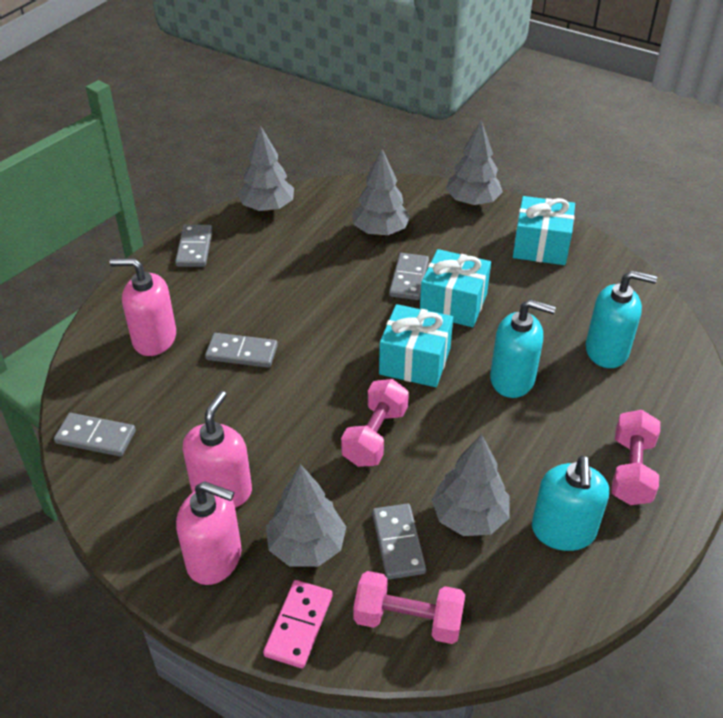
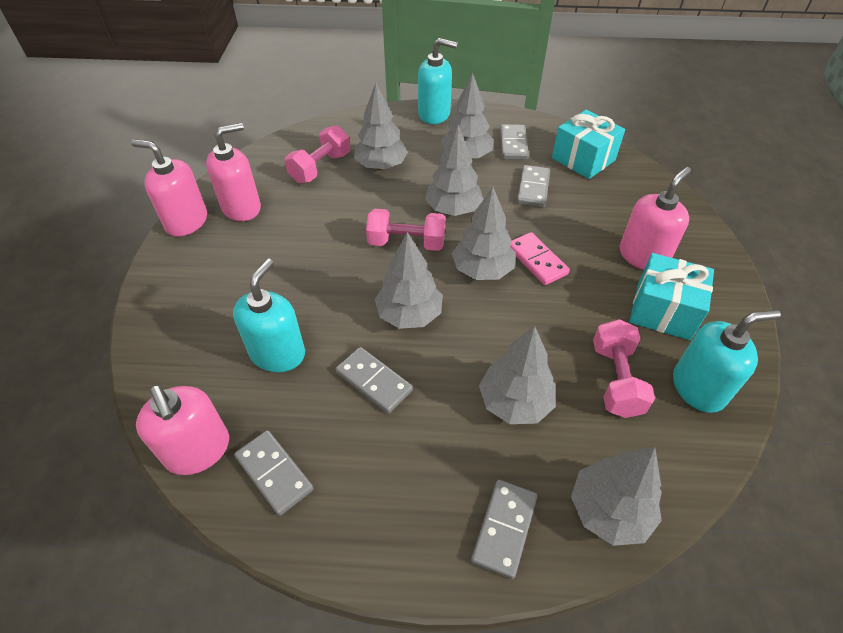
grey tree: 5 -> 7
pink soap dispenser: 3 -> 4
turquoise gift: 3 -> 2

